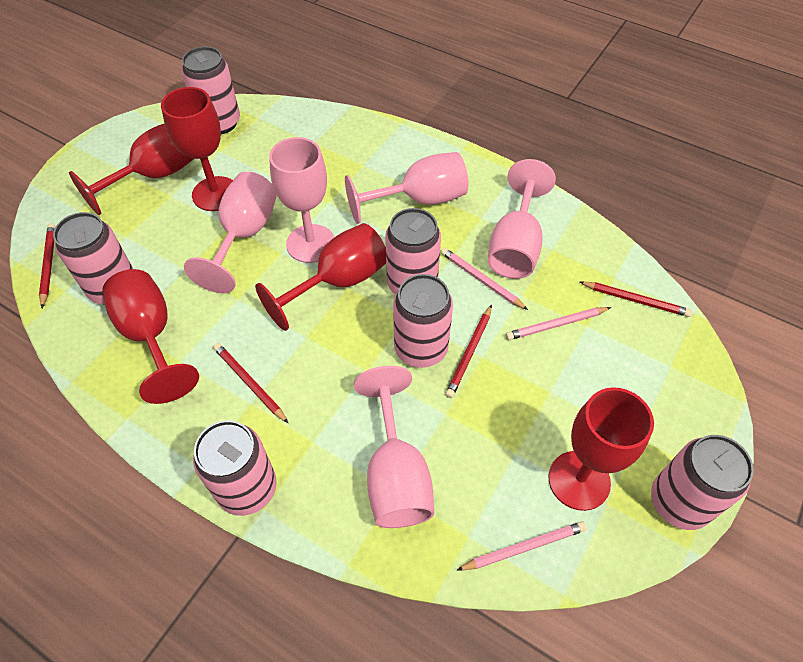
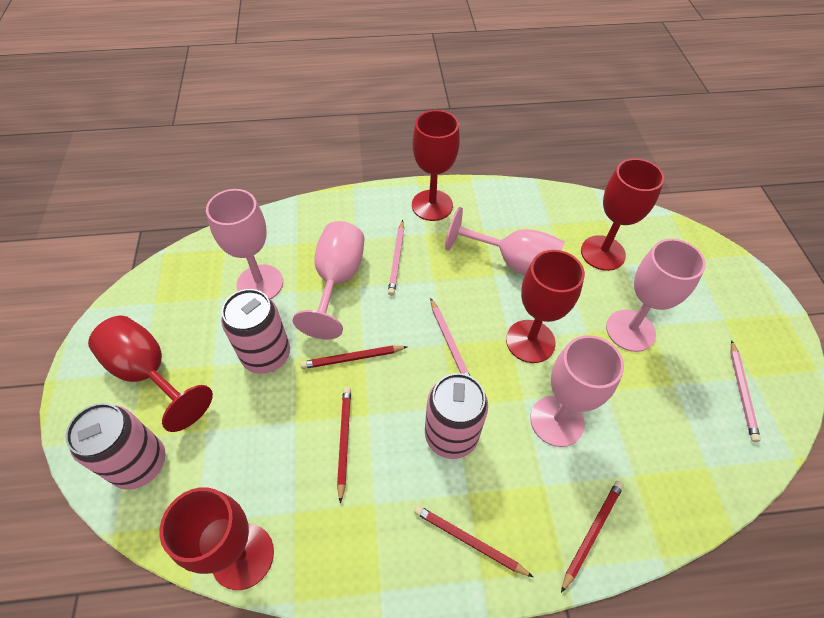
pink can: 6 -> 3

